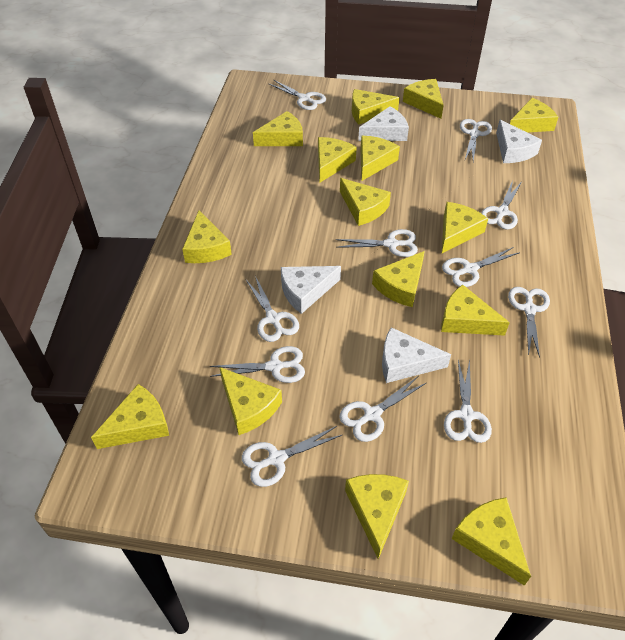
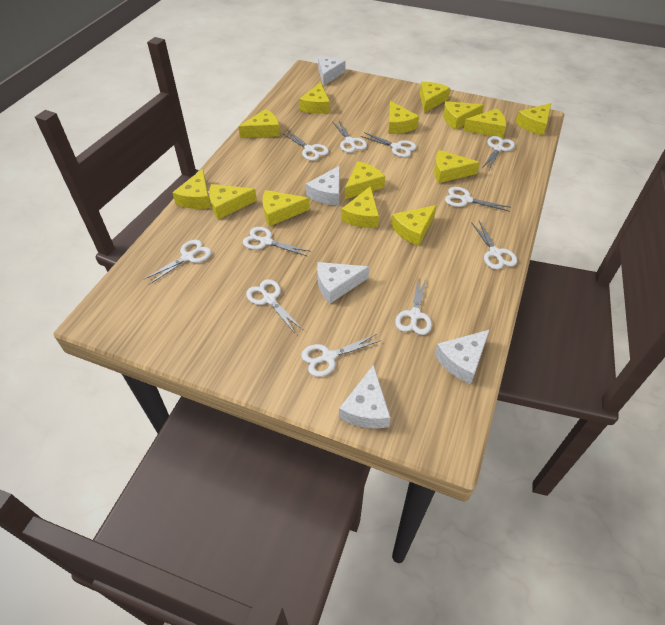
white cheese: 4 -> 5
yellow cheese: 15 -> 14

